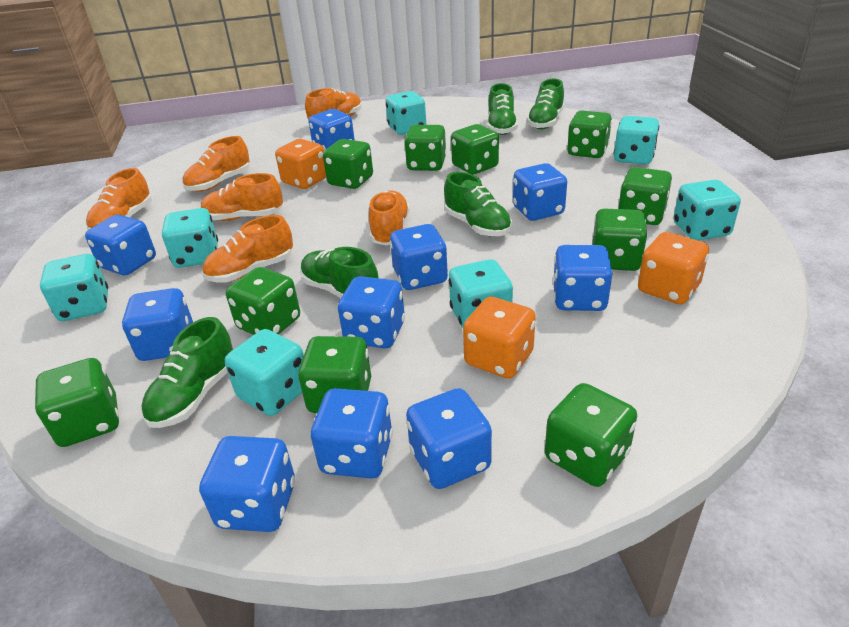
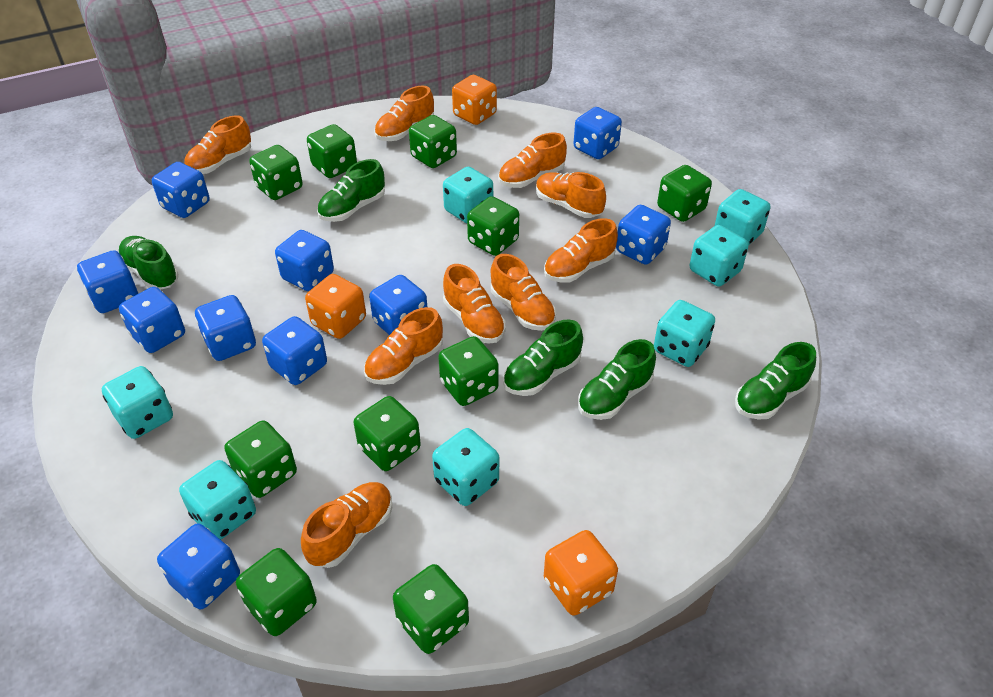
orange shoe: 6 -> 9

